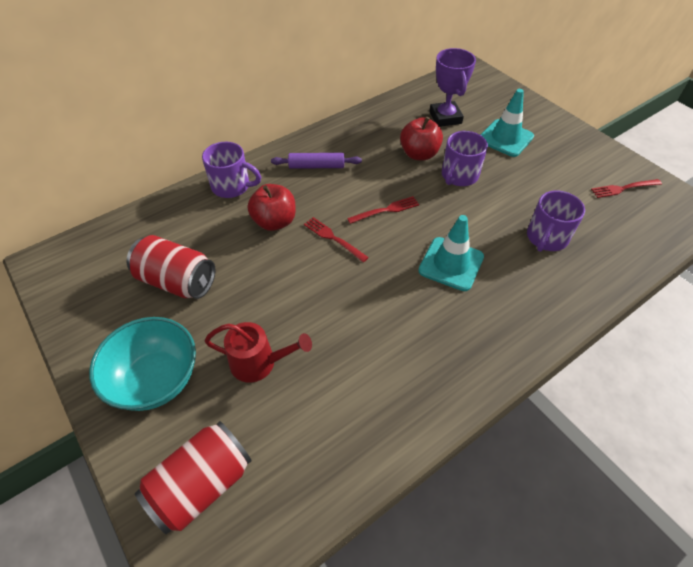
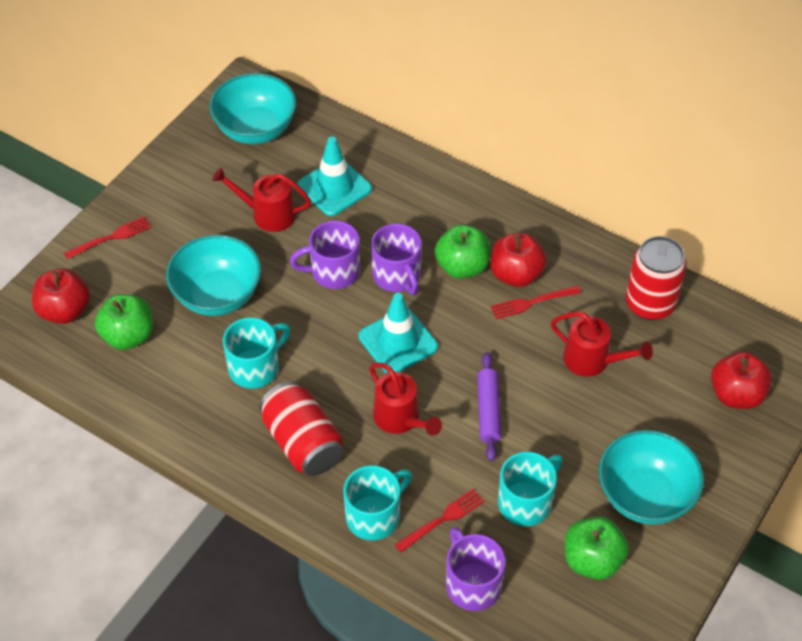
green apple: 0 -> 3
purple trophy: 1 -> 0
red apple: 2 -> 3
red watering can: 1 -> 3
turquoise bowl: 1 -> 3
turquoise mug: 0 -> 3

